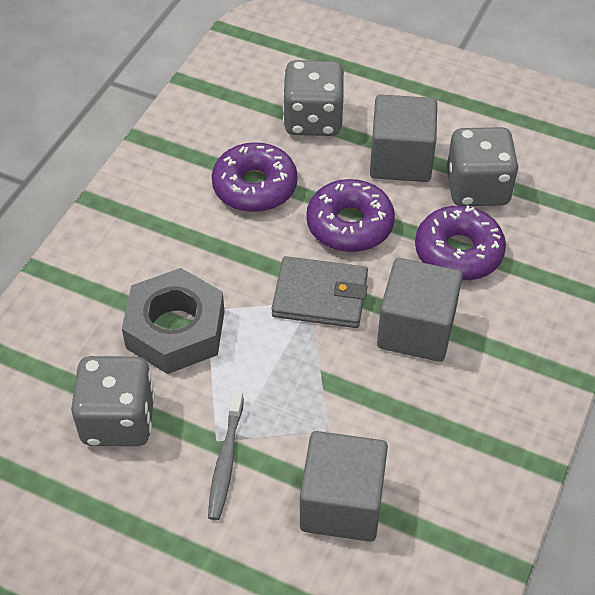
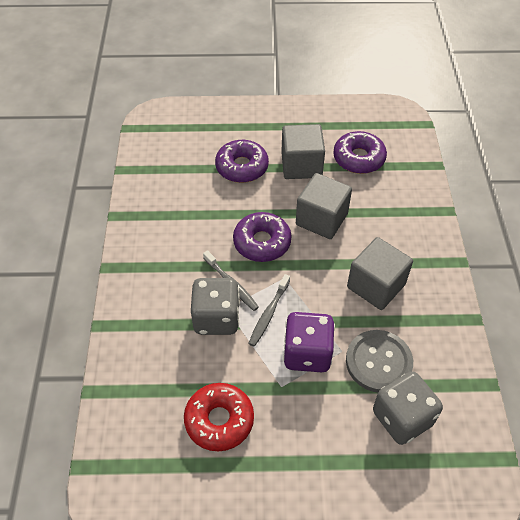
grey button: 0 -> 1
grey dice: 3 -> 2
grey nut: 1 -> 0
grey toothbrush: 1 -> 2
grey wallet: 1 -> 0
purple dice: 0 -> 1
red donut: 0 -> 1

